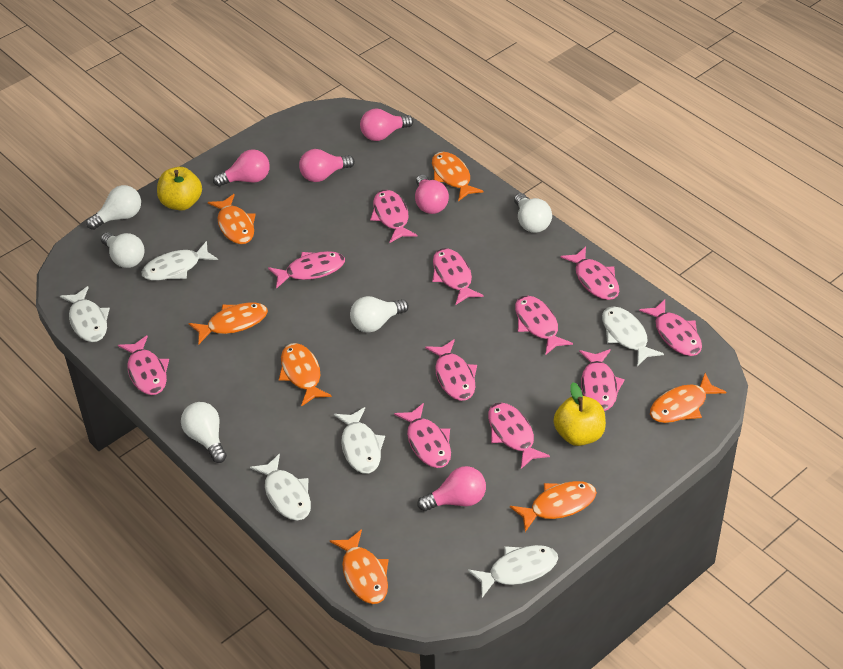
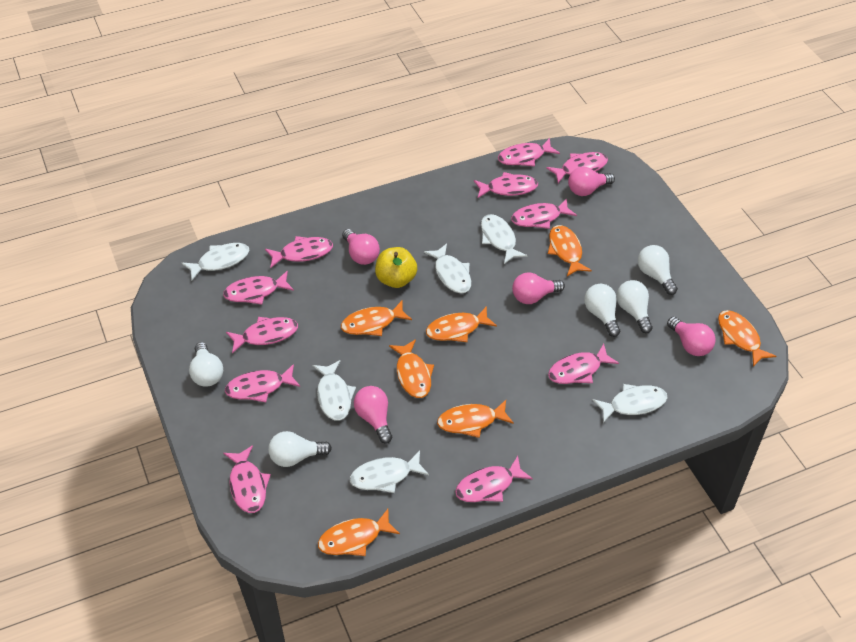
yellow apple: 2 -> 1

